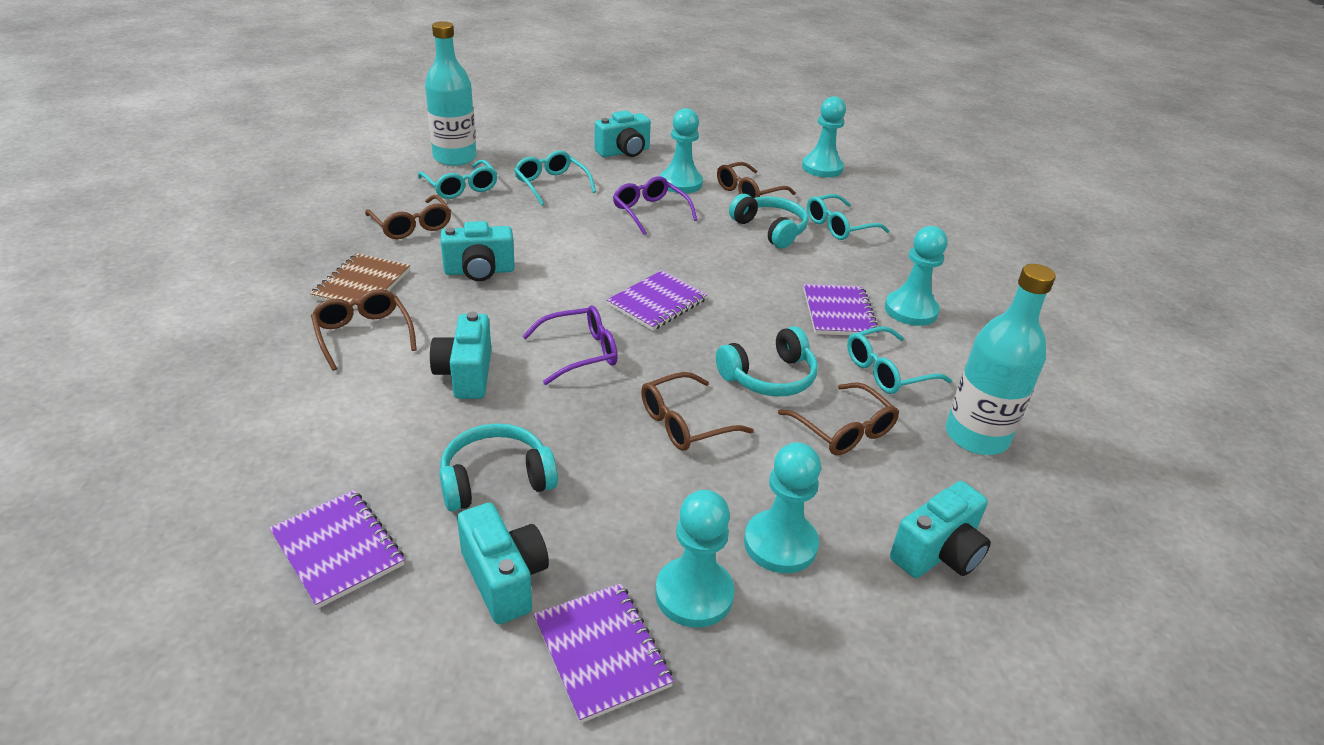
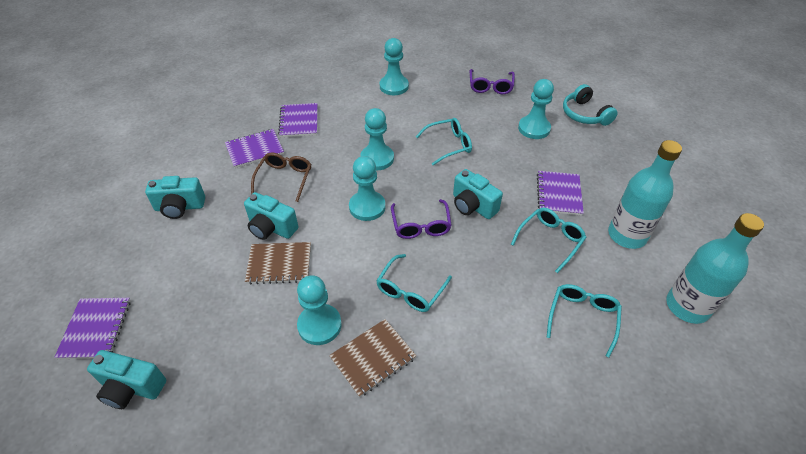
brown glasses: 5 -> 1
brown notebook: 1 -> 2
turquoise camera: 5 -> 4
turquoise headphones: 3 -> 1

